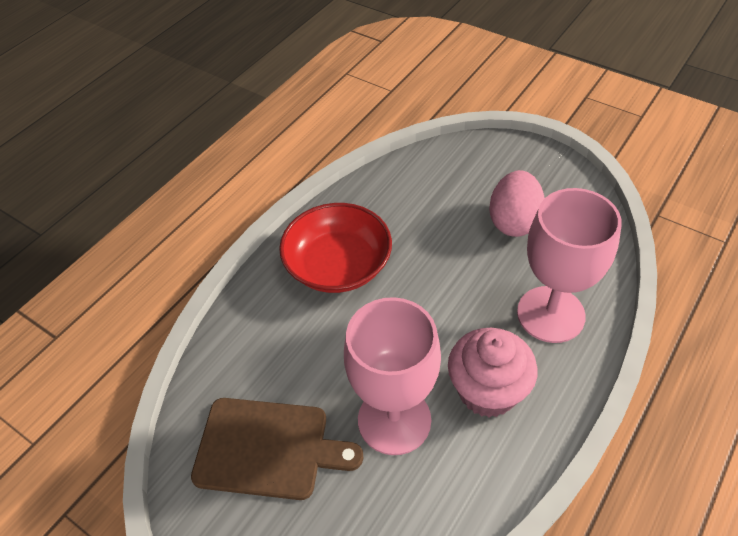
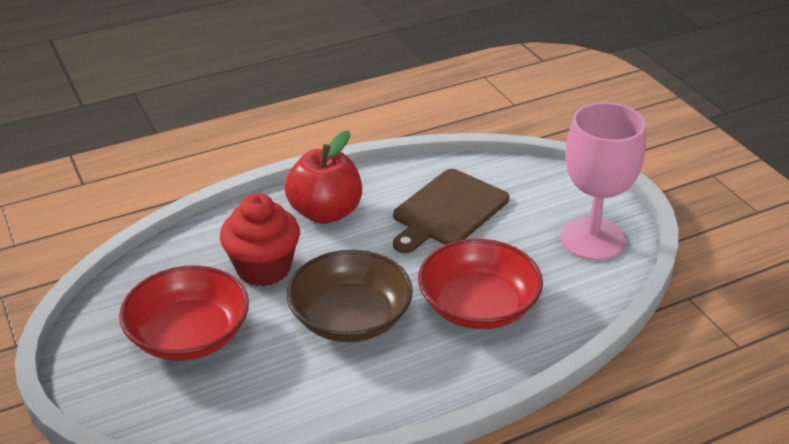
brown bowl: 0 -> 1
pink cupcake: 1 -> 0
pink egg: 1 -> 0
pink goblet: 2 -> 1
red apple: 0 -> 1
red bowl: 1 -> 2
red cupcake: 0 -> 1

